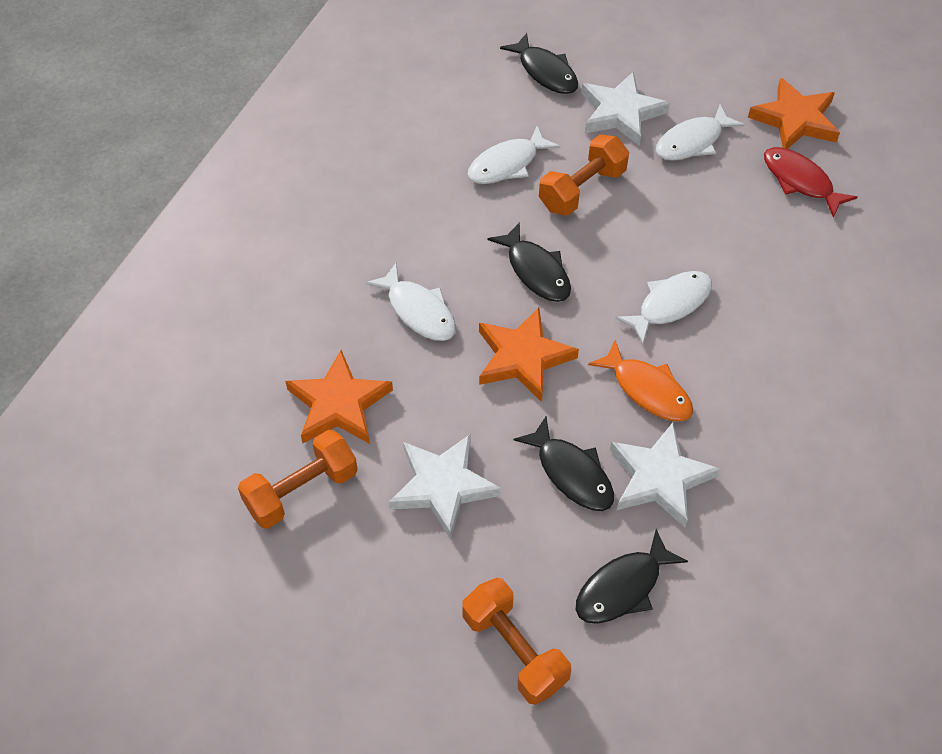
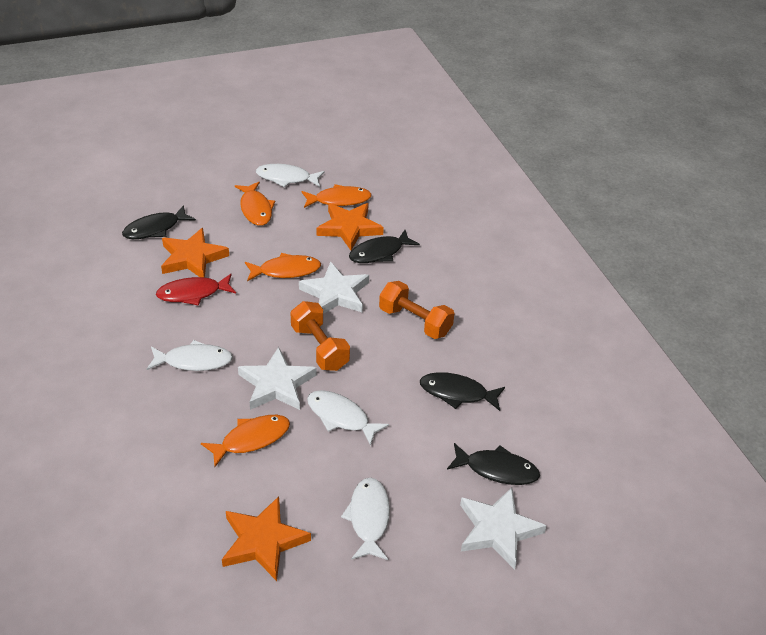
orange dumbbell: 3 -> 2
orange fish: 1 -> 4

